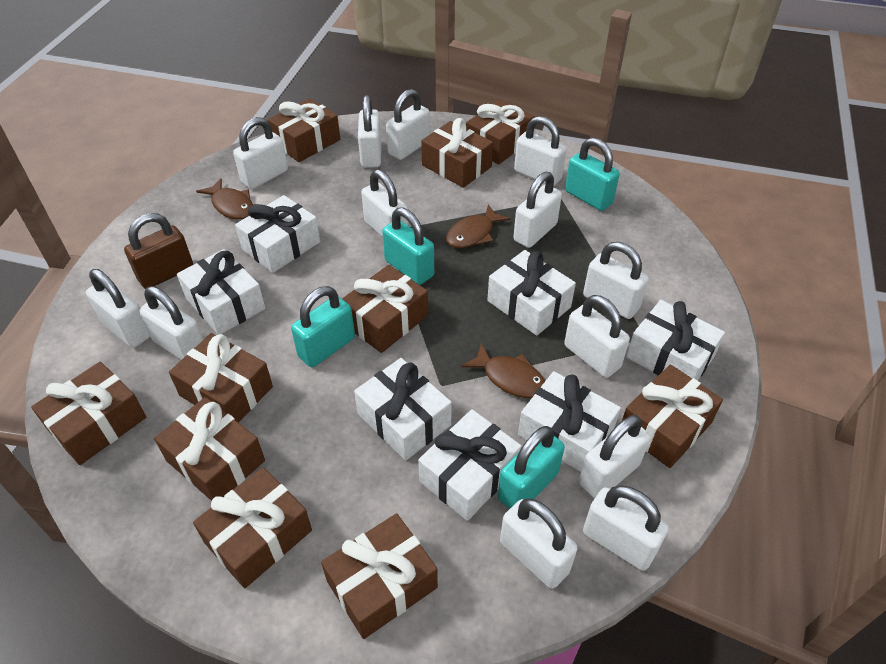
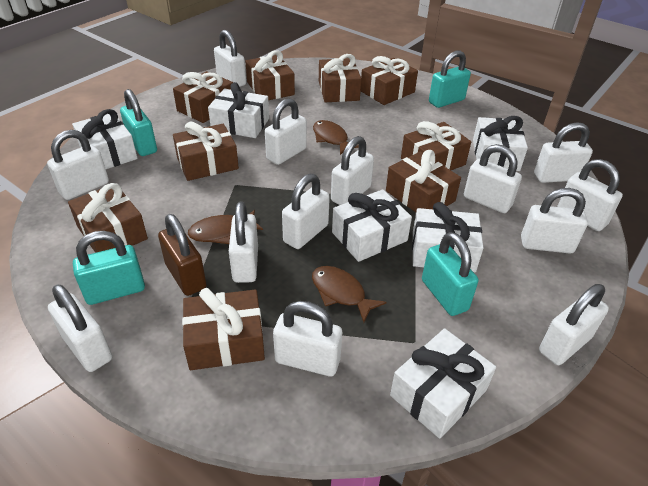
brown gift: 10 -> 9
white gift: 7 -> 6

